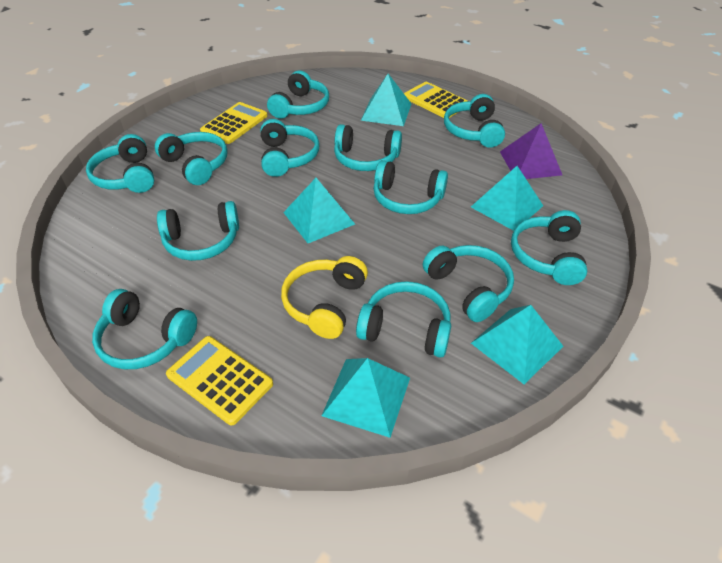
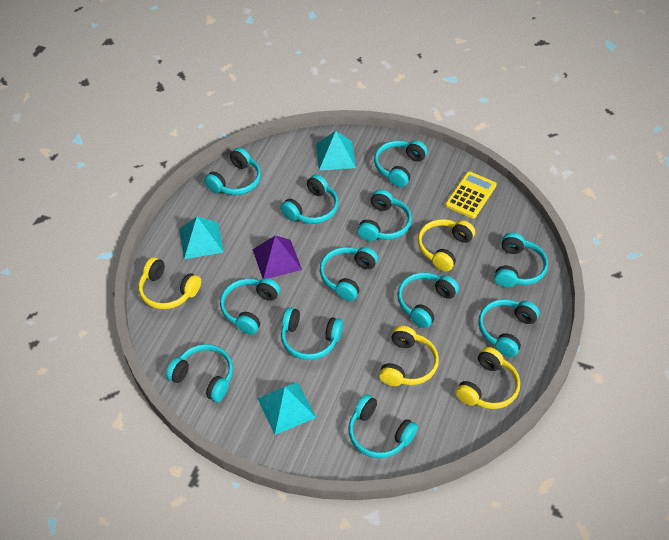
turquoise pyramid: 5 -> 3
yellow calculator: 3 -> 1
yellow headphones: 1 -> 4

